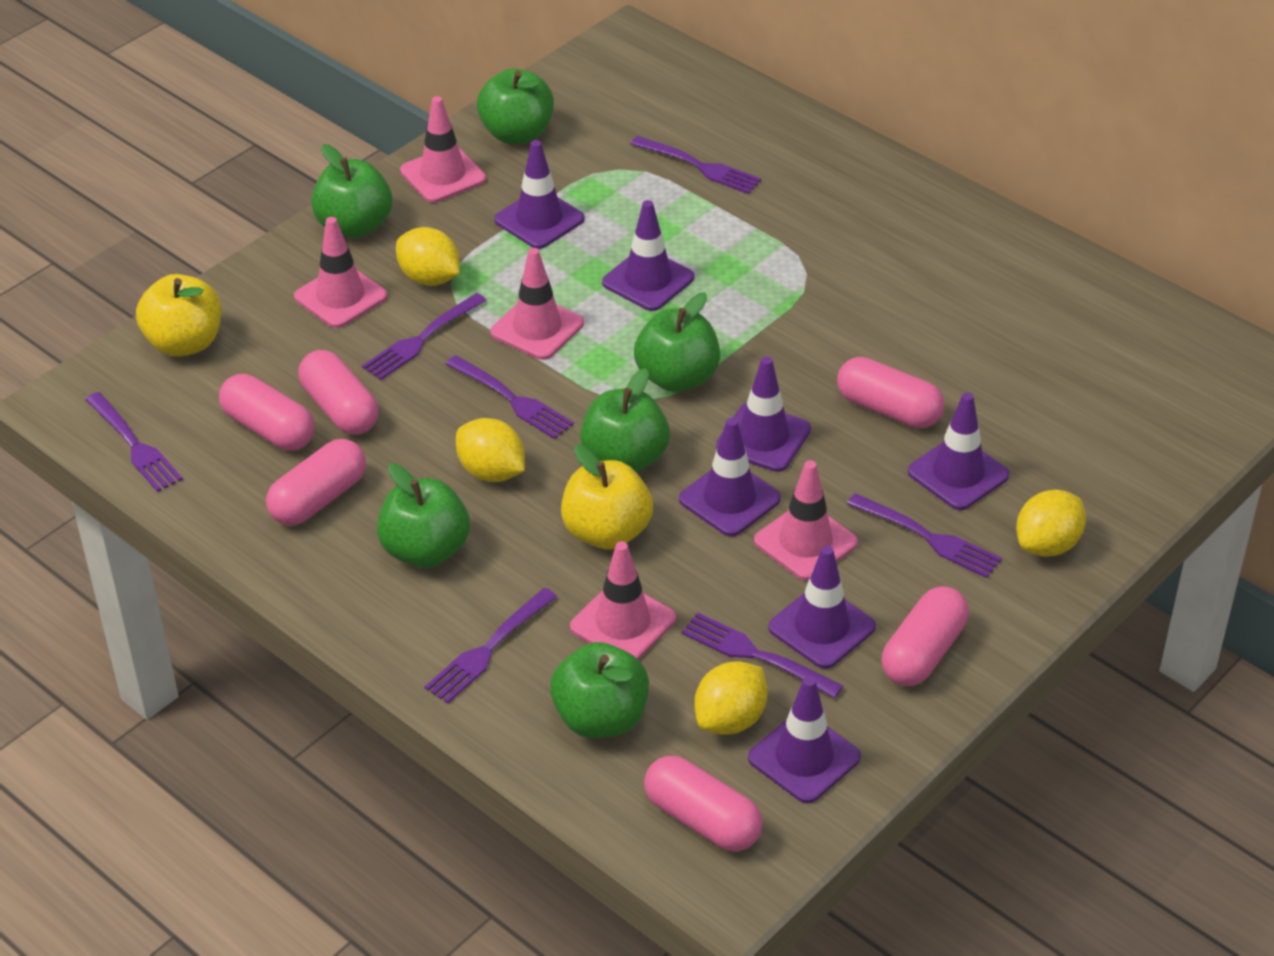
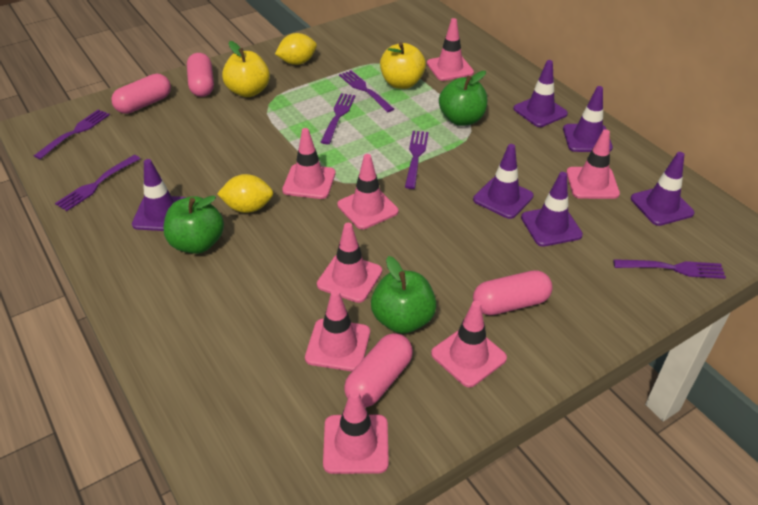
green apple: 6 -> 3
pink capsule: 6 -> 4
pink traffic cone: 5 -> 8
purple fork: 7 -> 6
purple traffic cone: 7 -> 6
yellow lemon: 4 -> 2

